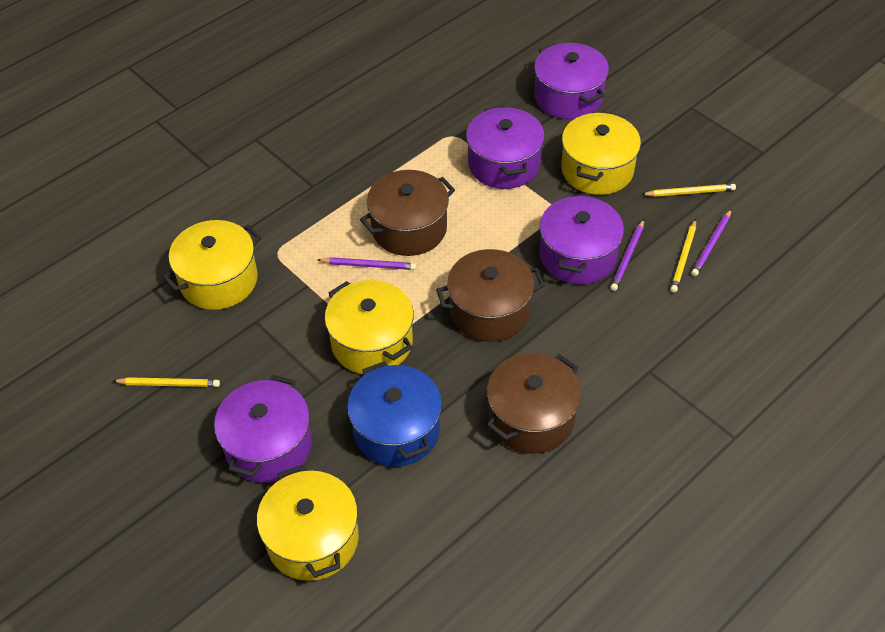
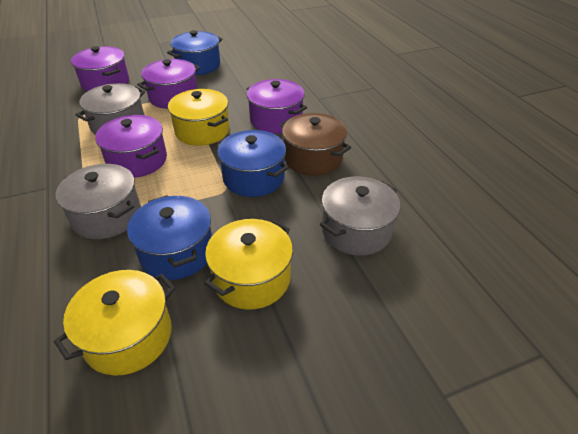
blue pot: 1 -> 3
brown pot: 3 -> 1
grey pot: 0 -> 3
purple pencil: 3 -> 0
yellow pencil: 3 -> 0
yellow pot: 4 -> 3

